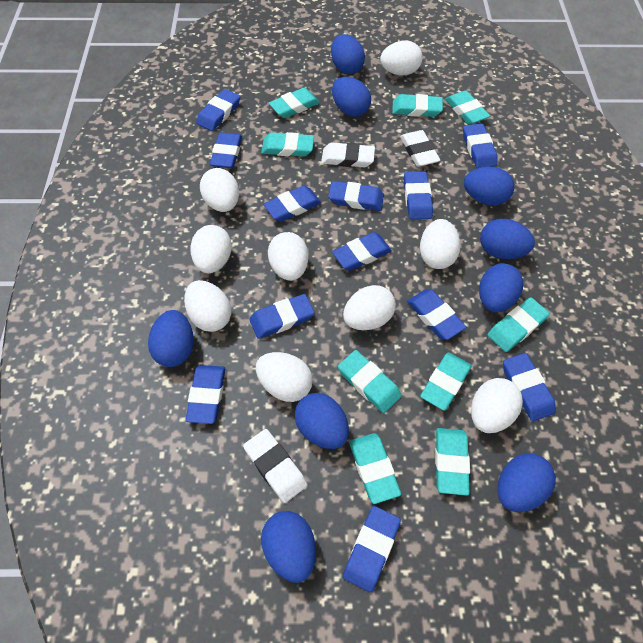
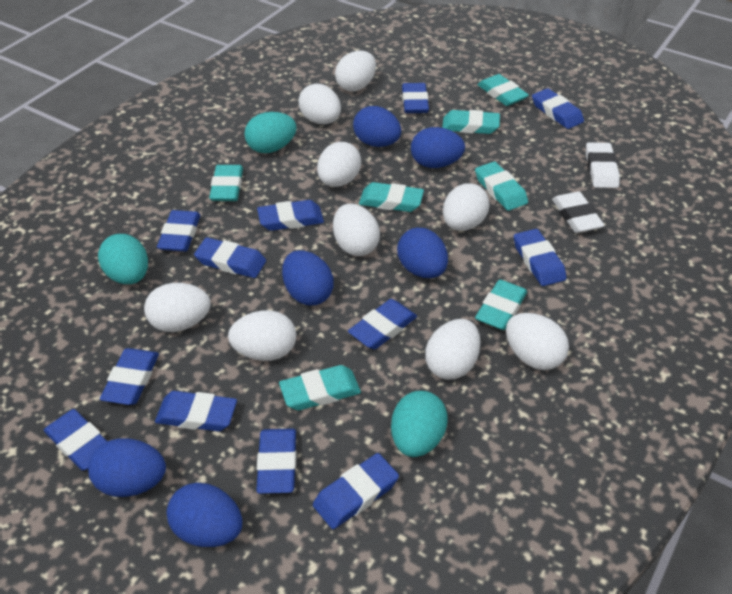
blue egg: 9 -> 6
turquoise egg: 0 -> 3
turquoise eraser: 9 -> 7
white eraser: 3 -> 2

